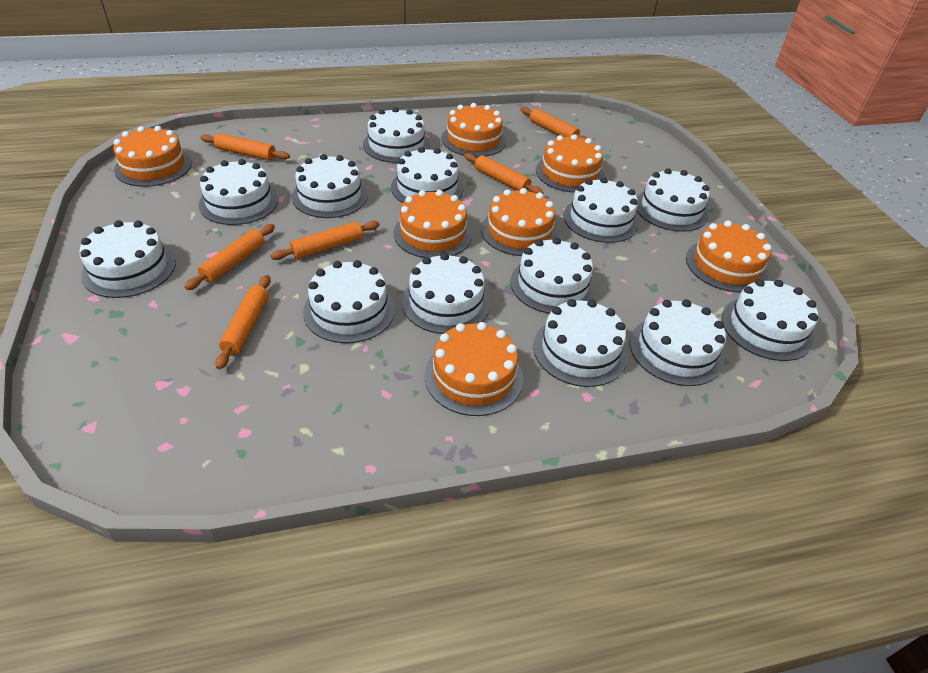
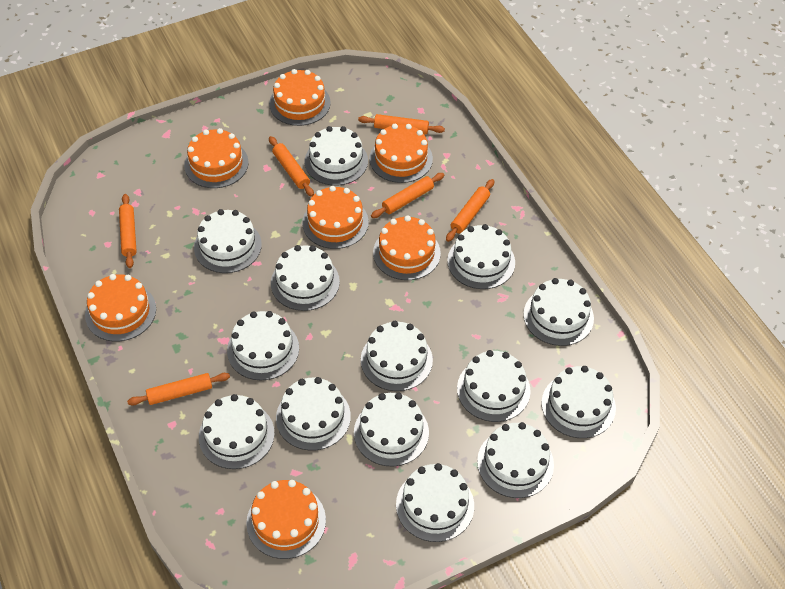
white cake: 13 -> 14

